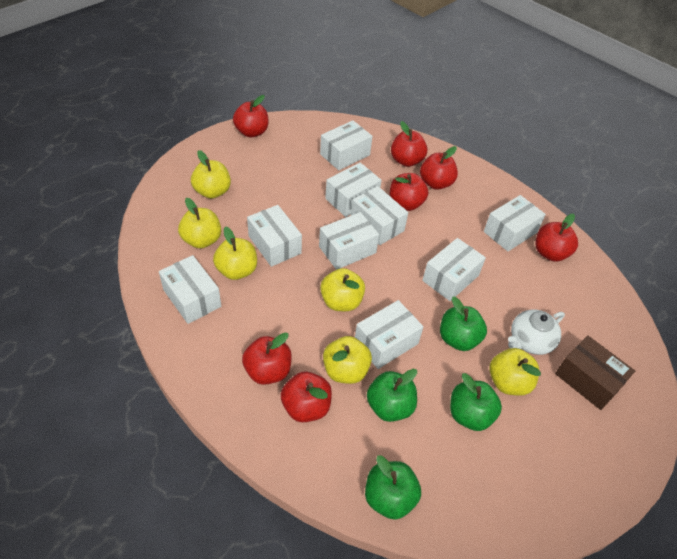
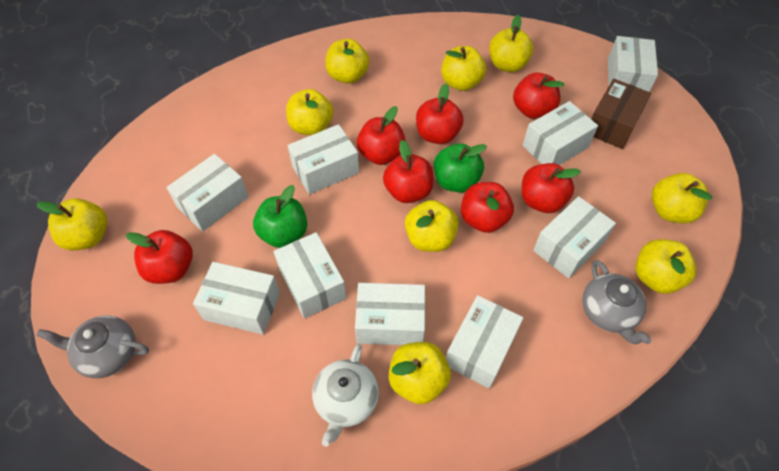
green apple: 4 -> 2
grey teapot: 0 -> 2
yellow apple: 6 -> 9

